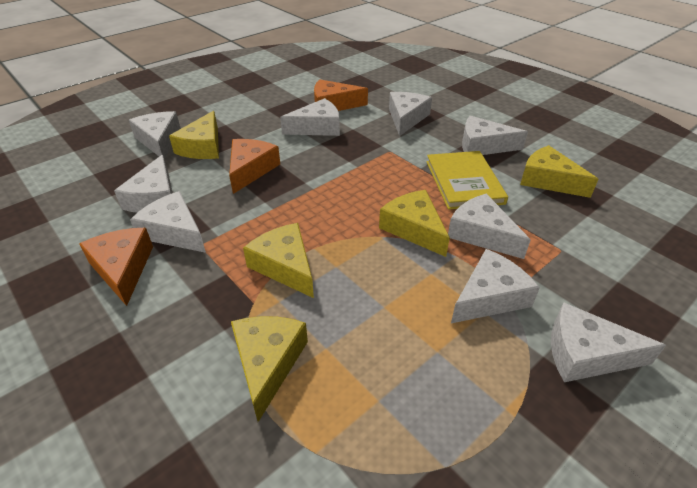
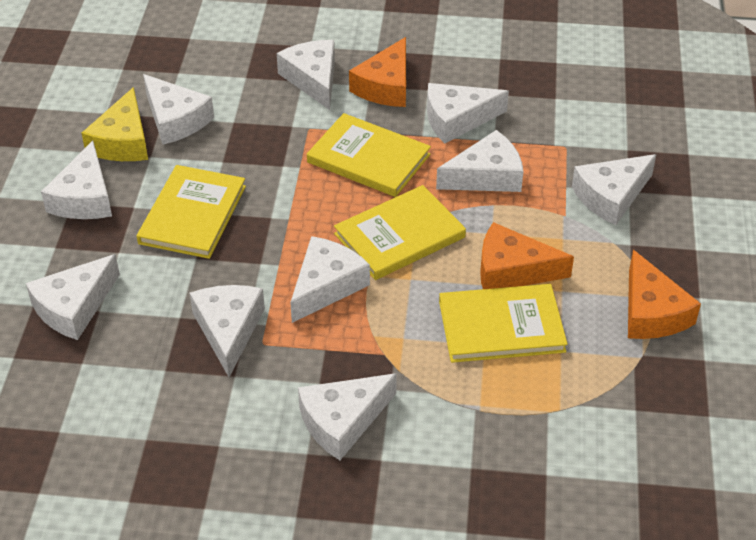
white cheese: 9 -> 10
yellow book: 1 -> 4
yellow cheese: 5 -> 1

